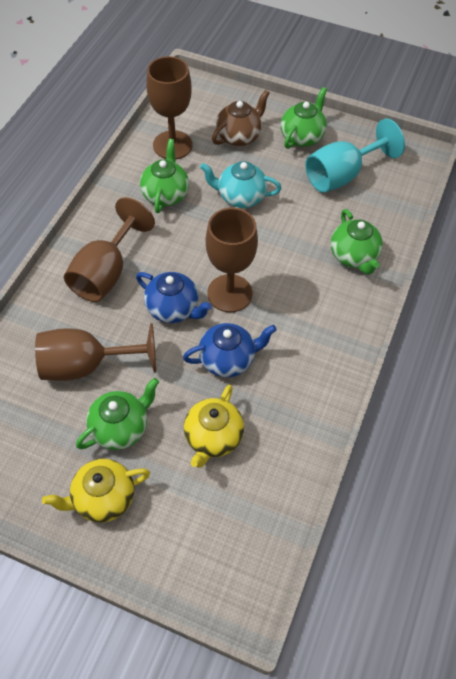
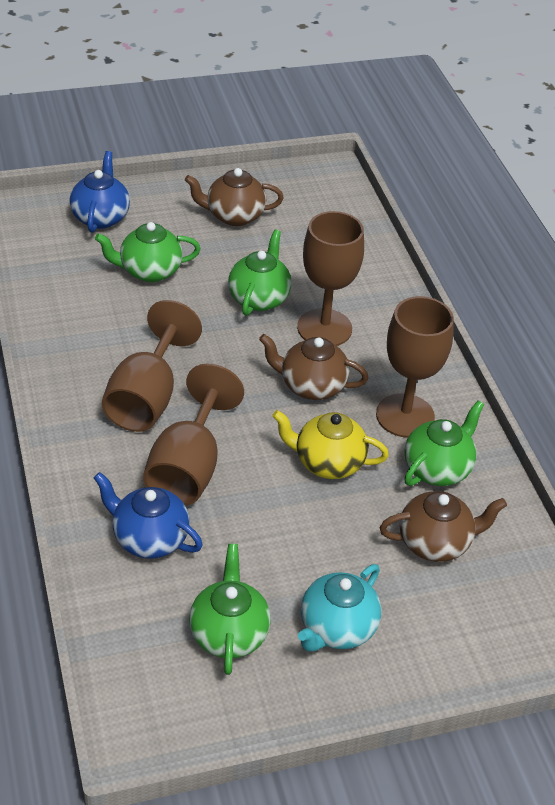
brown teapot: 1 -> 3
turquoise goblet: 1 -> 0
yellow teapot: 2 -> 1

